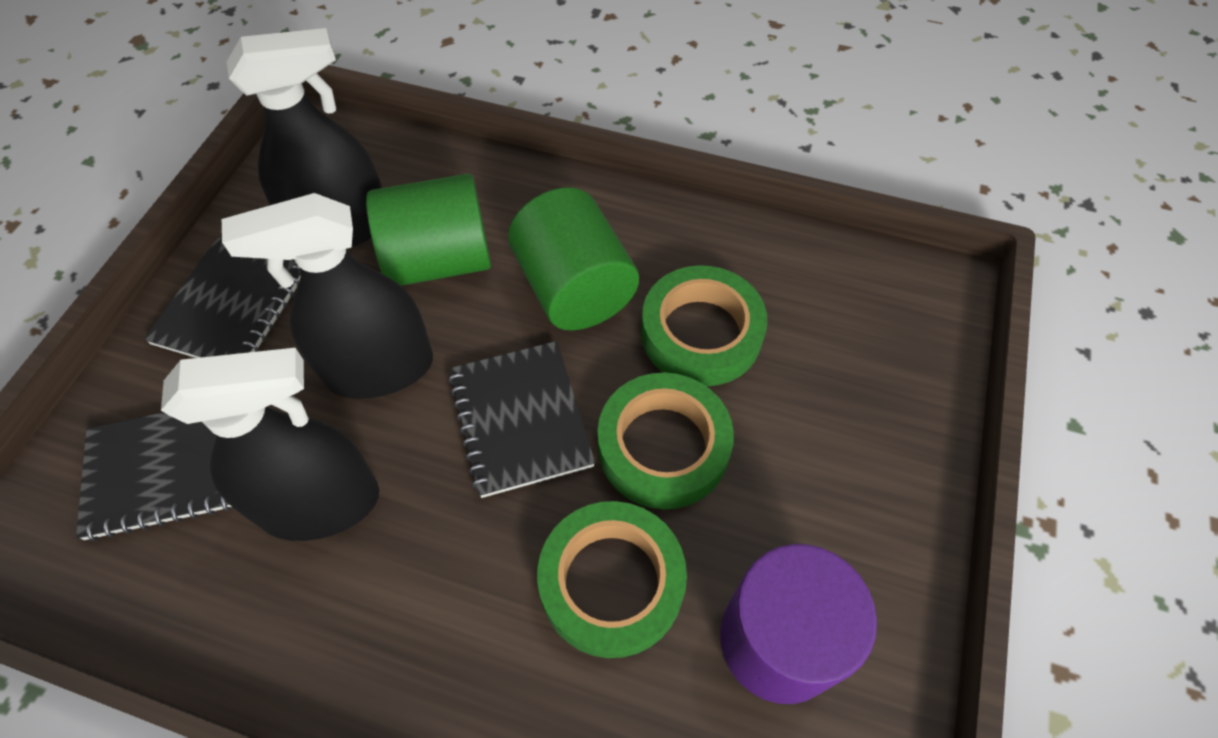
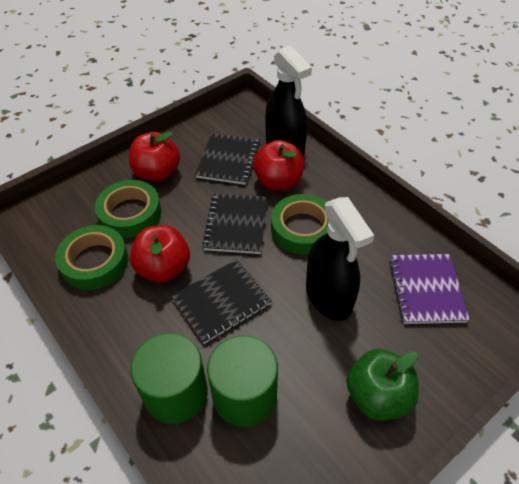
black spray bottle: 3 -> 2
green apple: 0 -> 1
purple cylinder: 1 -> 0
purple notebook: 0 -> 1
red apple: 0 -> 3

